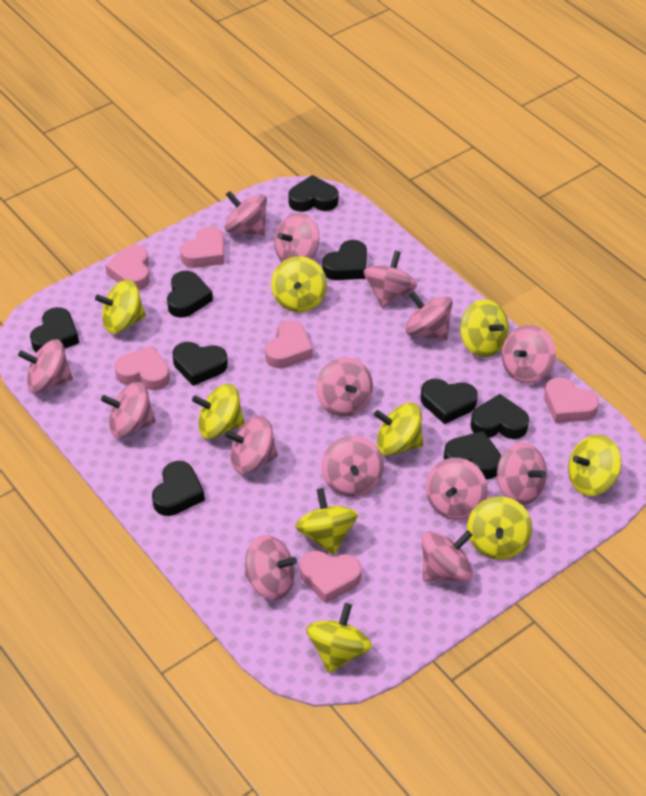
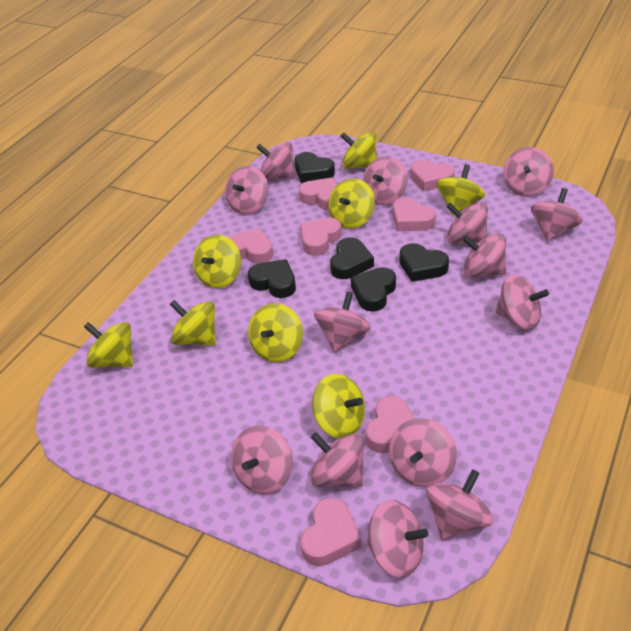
black heart: 9 -> 5
pink heart: 6 -> 7
yellow spinning top: 9 -> 8

